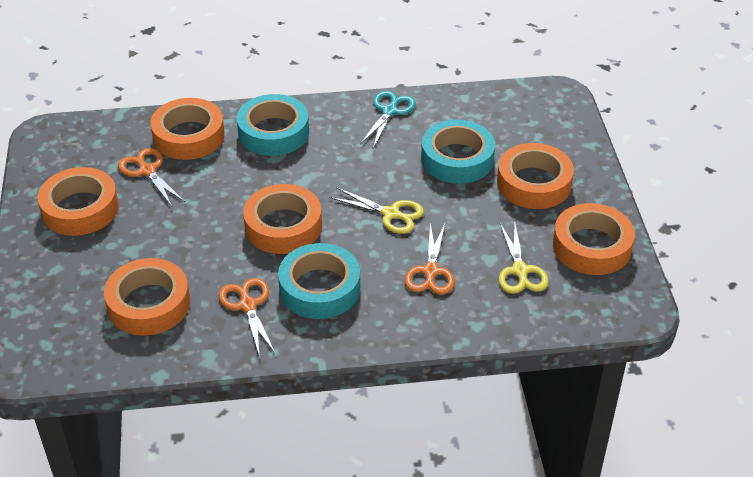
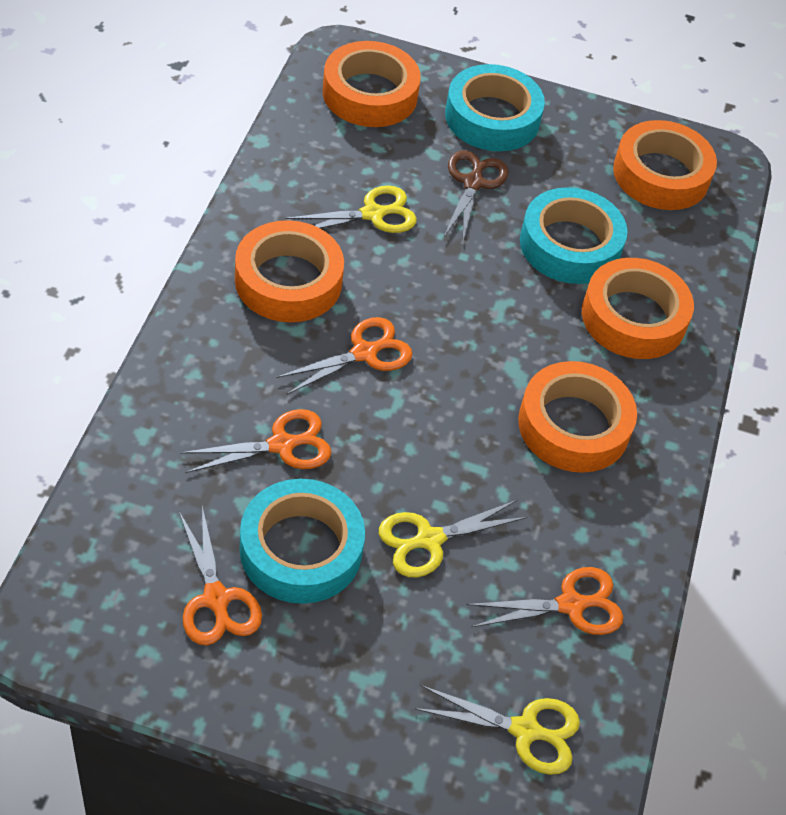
brown scissors: 0 -> 1
orange scissors: 3 -> 4
orange tape: 6 -> 5
turquoise scissors: 1 -> 0
yellow scissors: 2 -> 3

